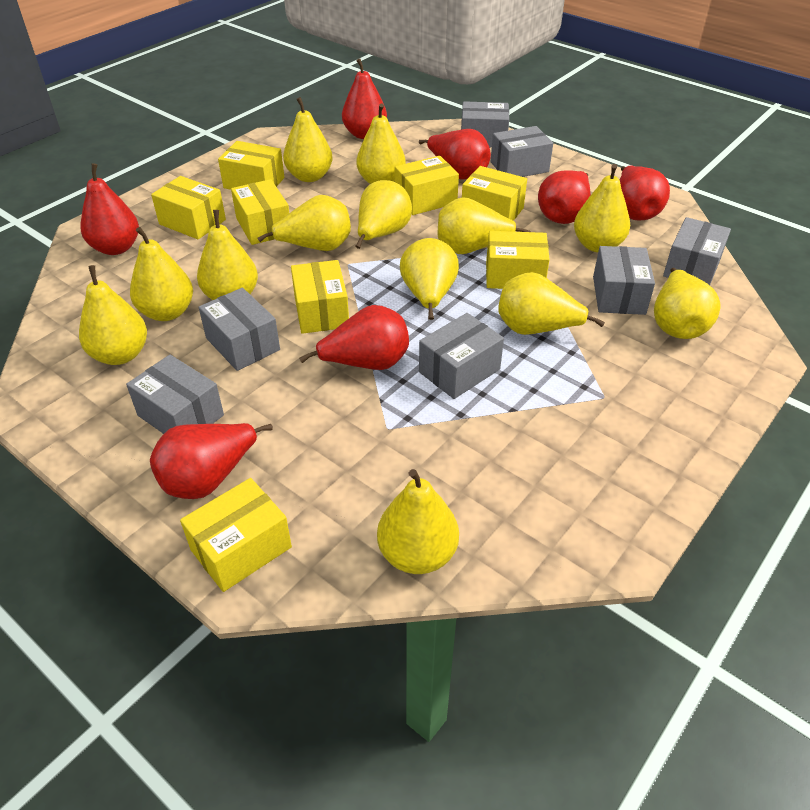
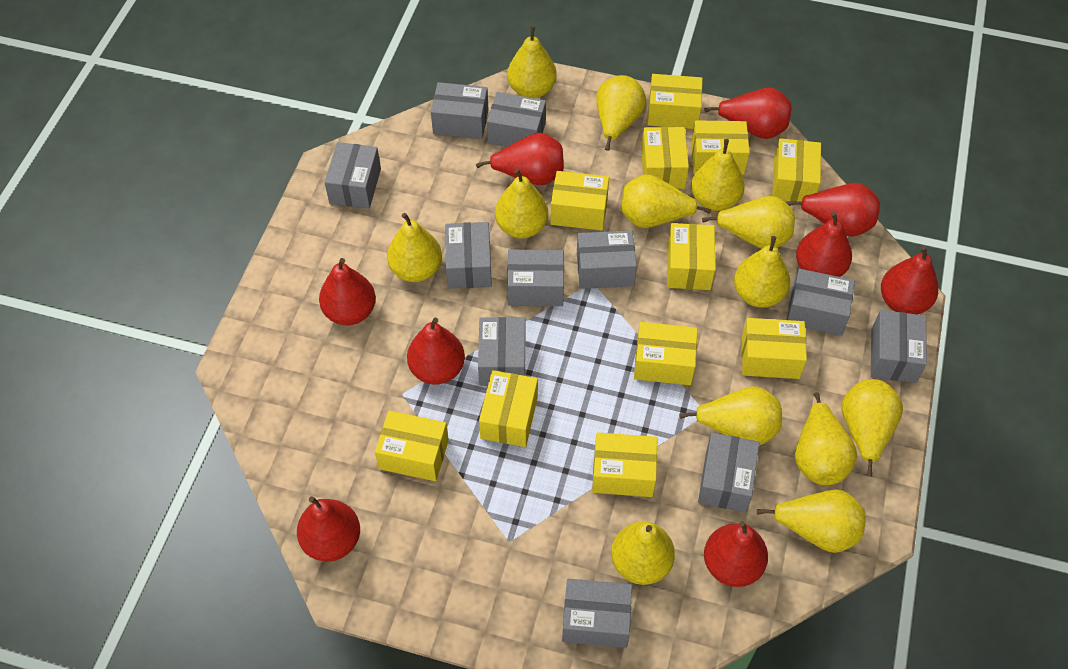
grey box: 7 -> 11
red pear: 7 -> 9
yellow box: 8 -> 11

